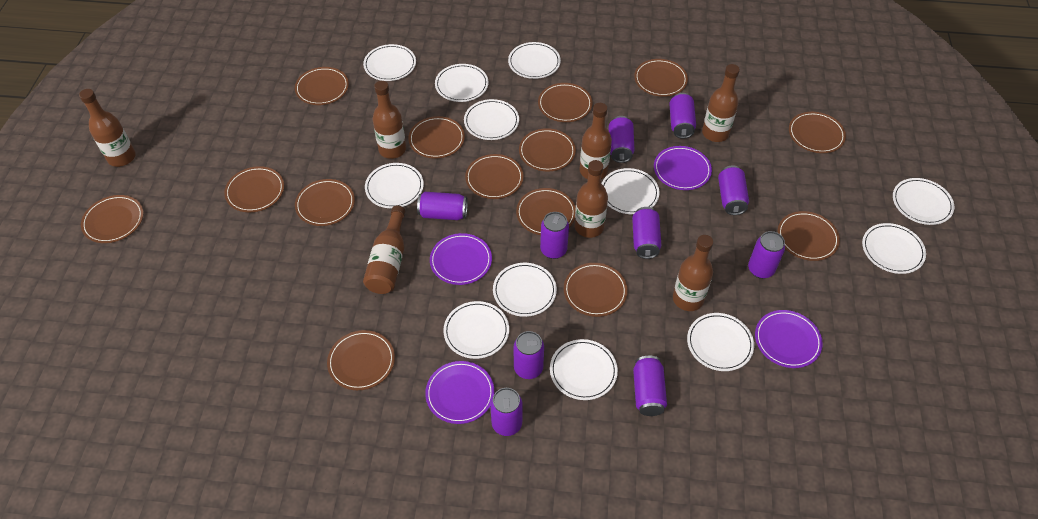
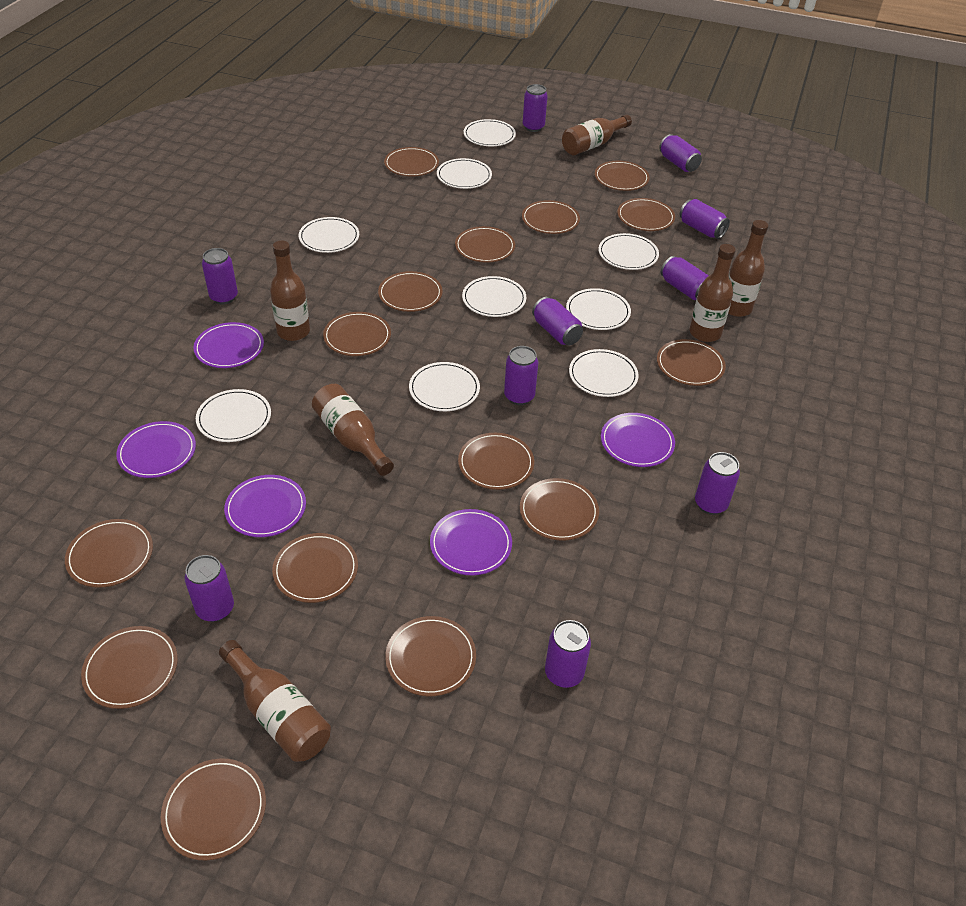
brown bottle: 7 -> 6
brown plate: 14 -> 15
purple plate: 4 -> 5
white plate: 12 -> 9

